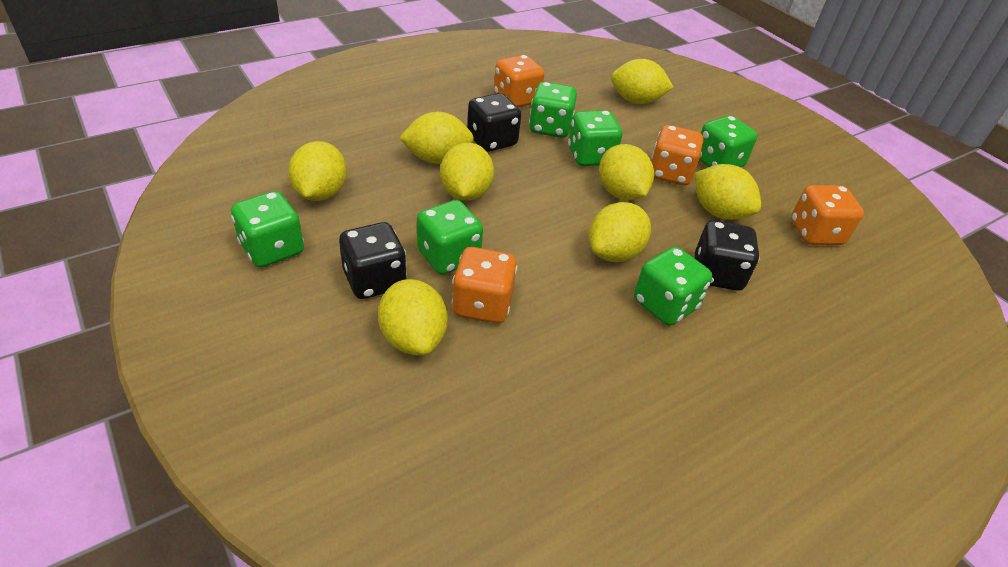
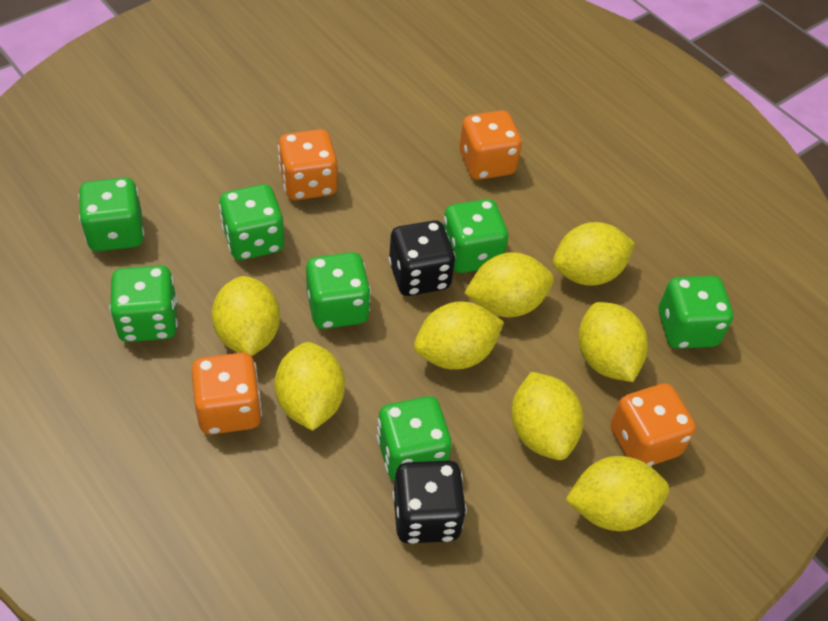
black dice: 3 -> 2
green dice: 6 -> 7

